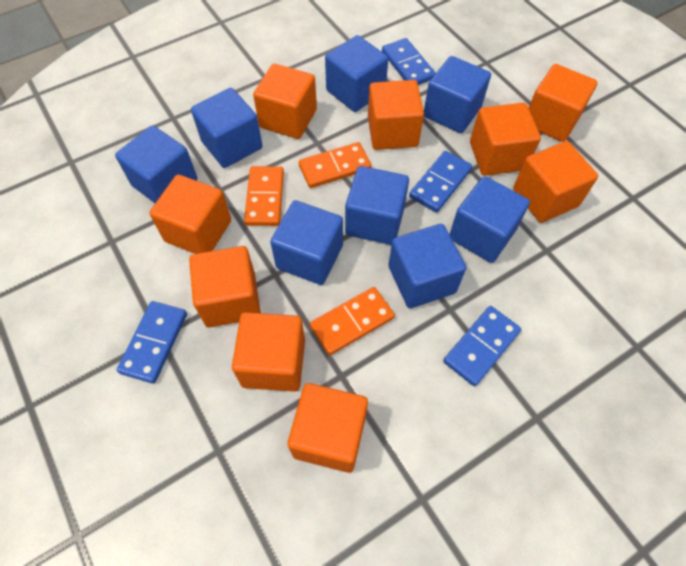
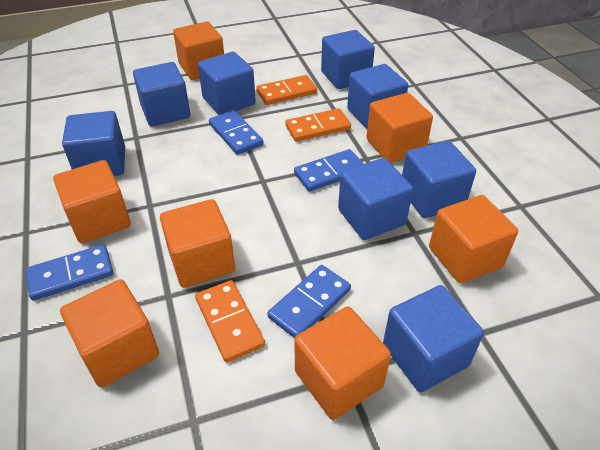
orange cube: 9 -> 7

